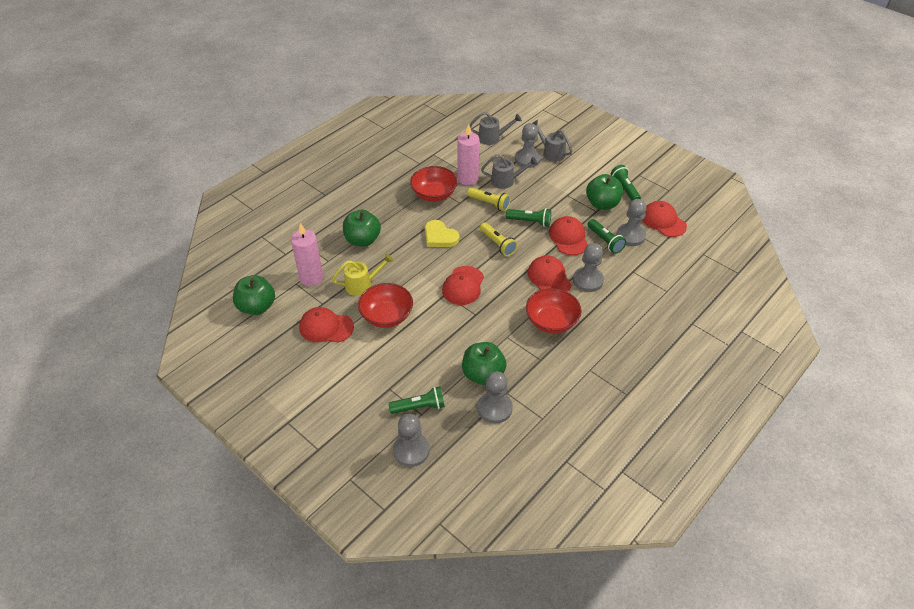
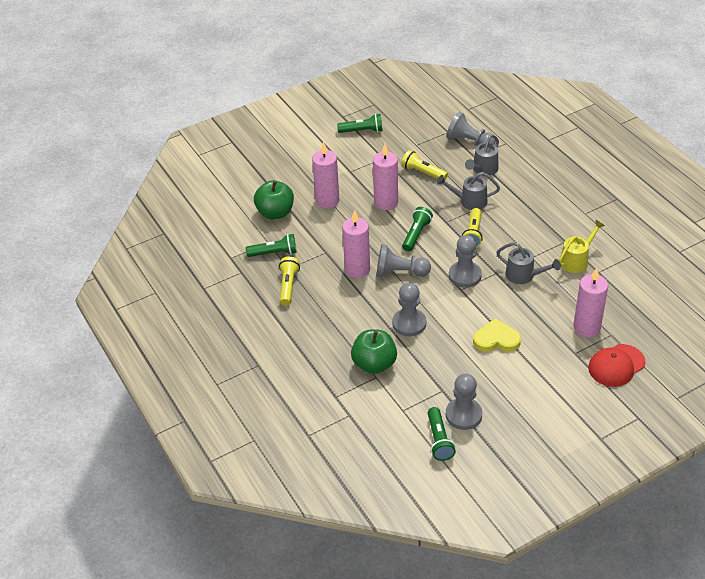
green apple: 4 -> 2
pink candle: 2 -> 4
red bowl: 3 -> 0
red cap: 5 -> 1
yellow flashlight: 2 -> 3

